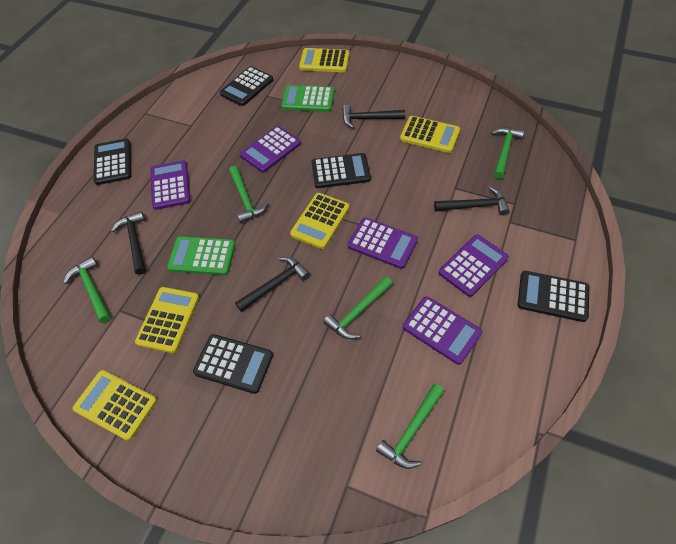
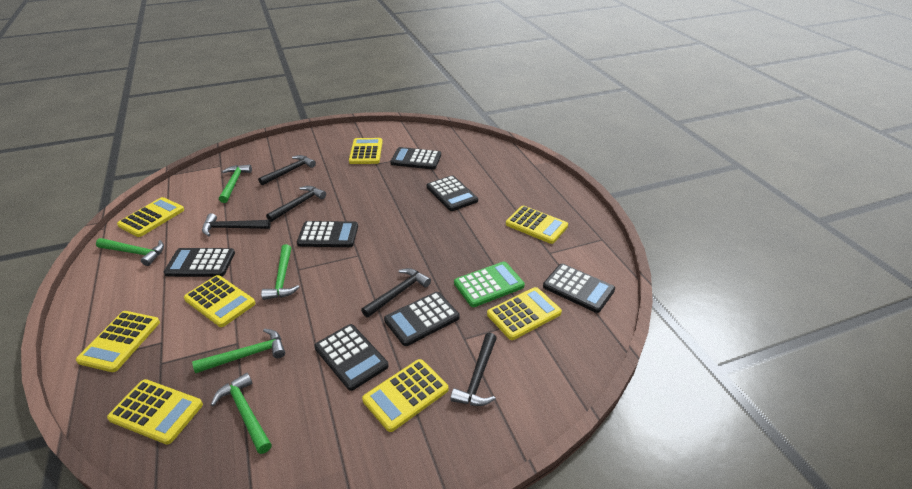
black calculator: 5 -> 7
black hammer: 4 -> 5
green calculator: 2 -> 1
purple calculator: 5 -> 0
yellow calculator: 5 -> 8

